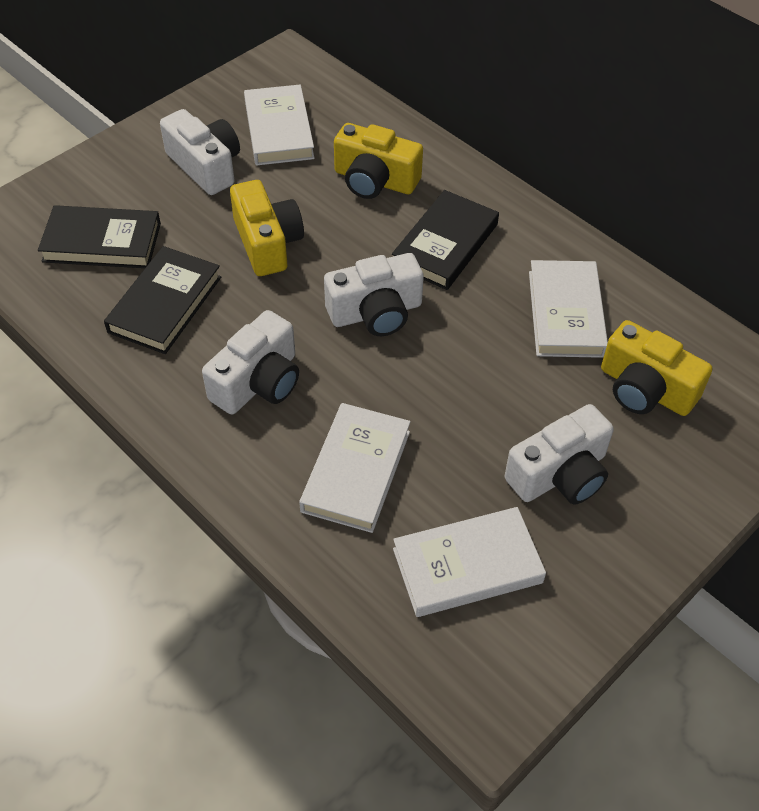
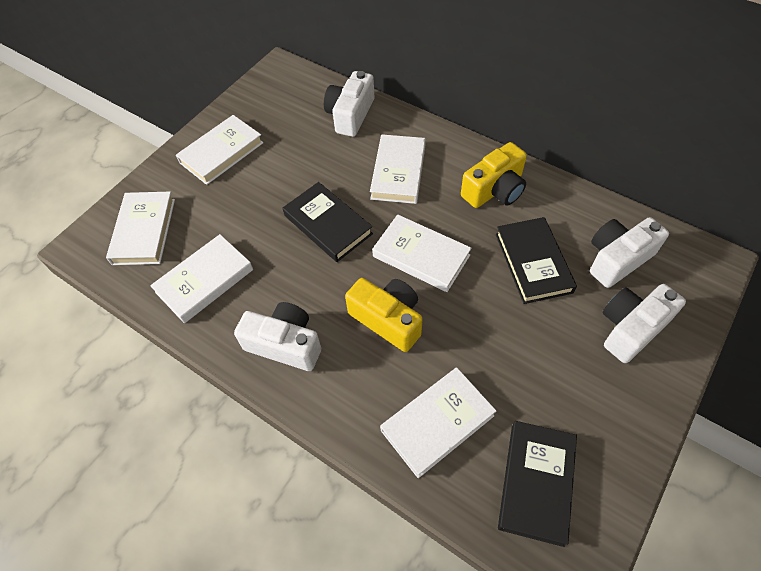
white book: 4 -> 6
yellow camera: 3 -> 2

